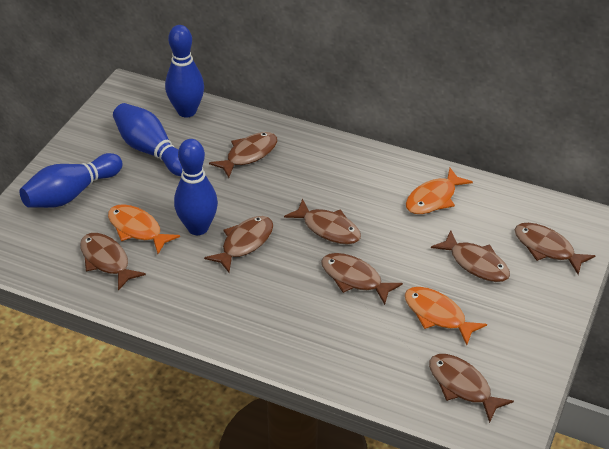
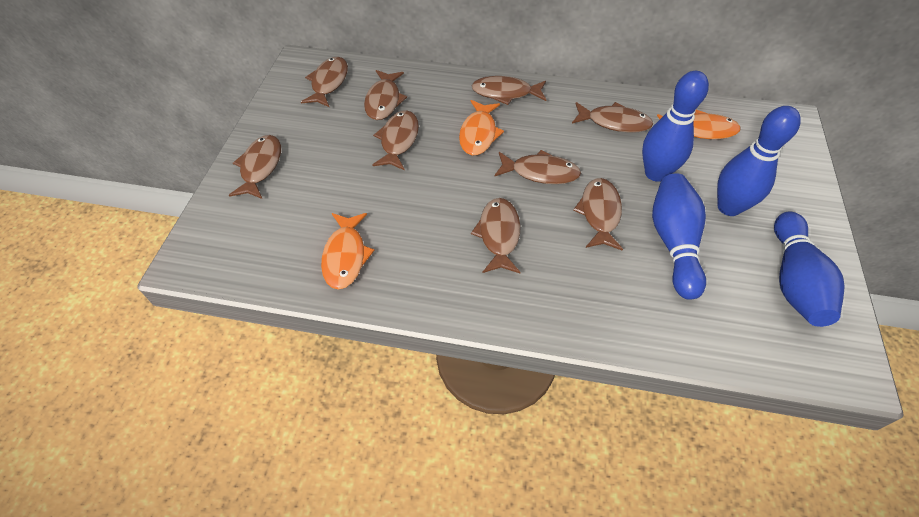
brown fish: 8 -> 9

